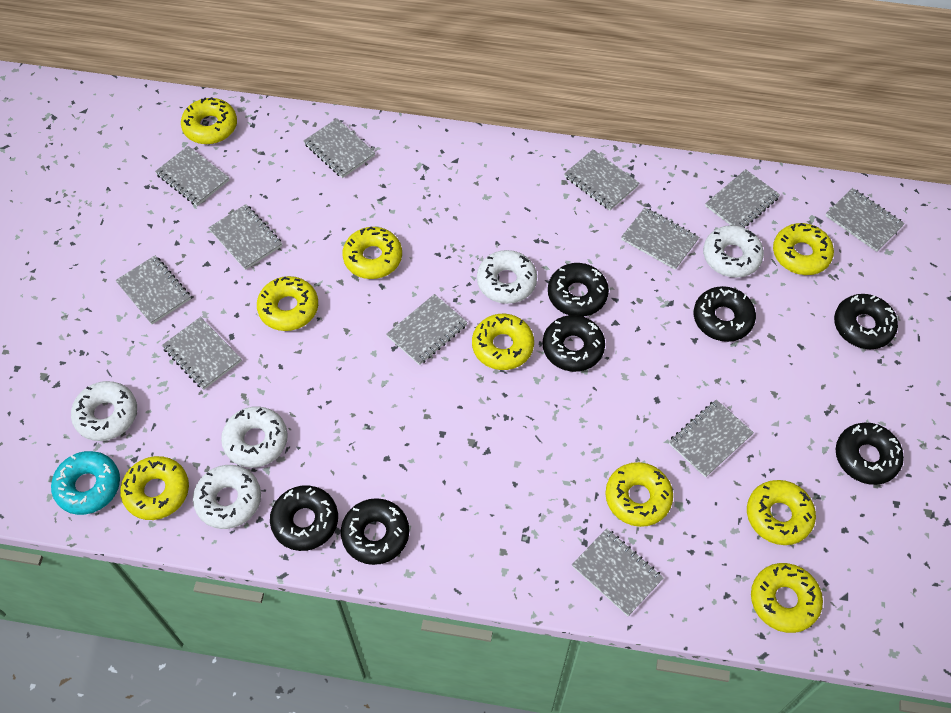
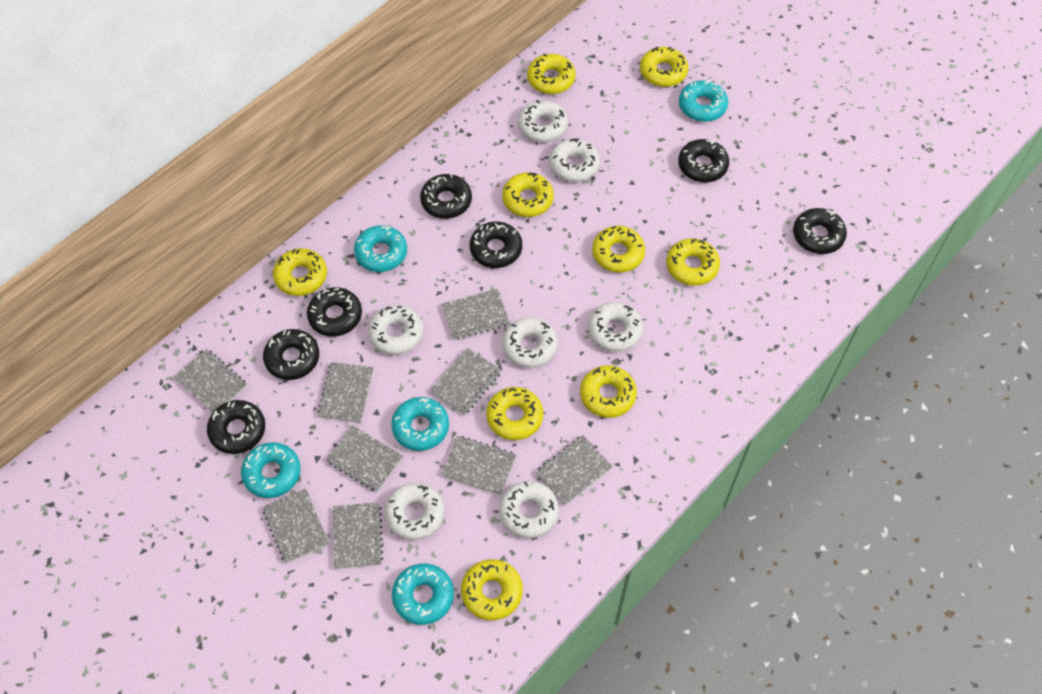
grey notebook: 12 -> 9
turquoise donut: 1 -> 5
white donut: 5 -> 7

